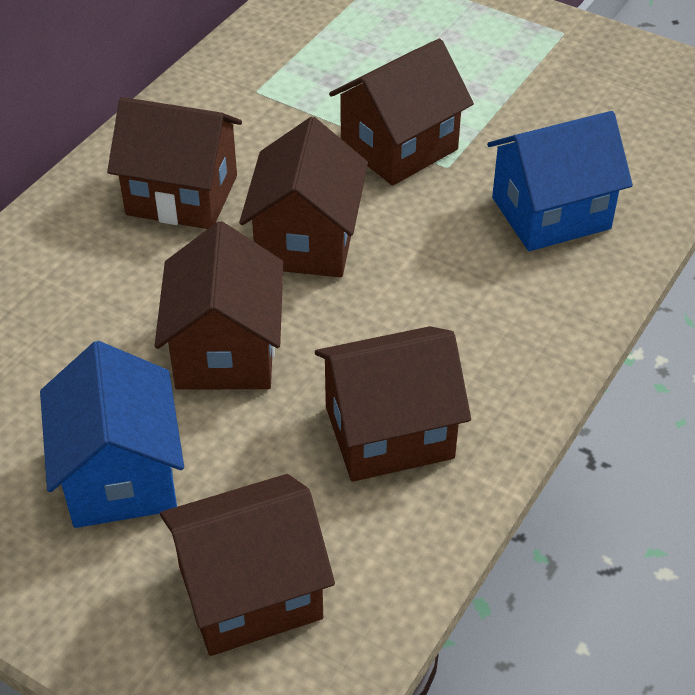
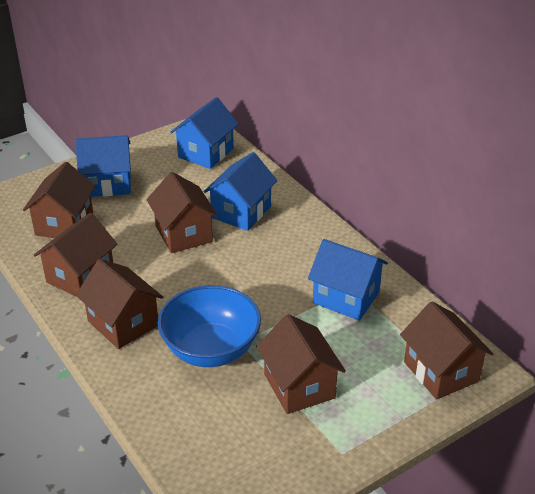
blue bowl: 0 -> 1
blue house: 2 -> 4

